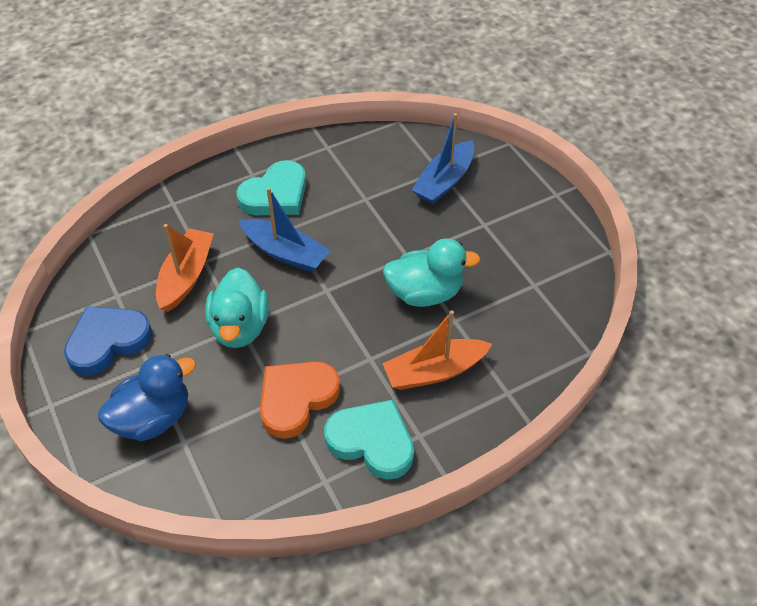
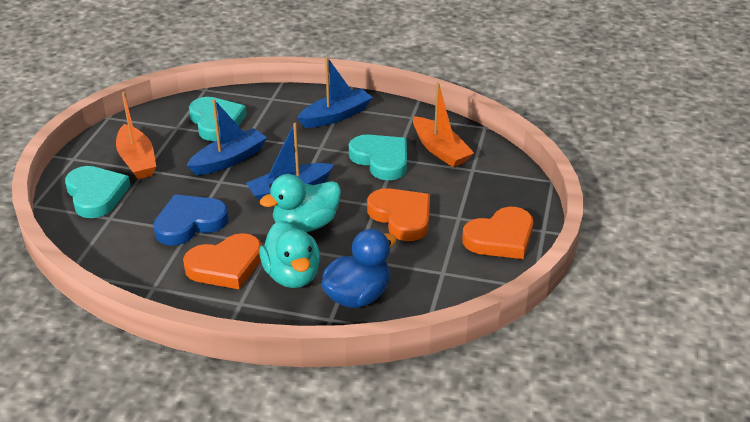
blue boat: 2 -> 3
orange heart: 1 -> 3
turquoise heart: 2 -> 3

